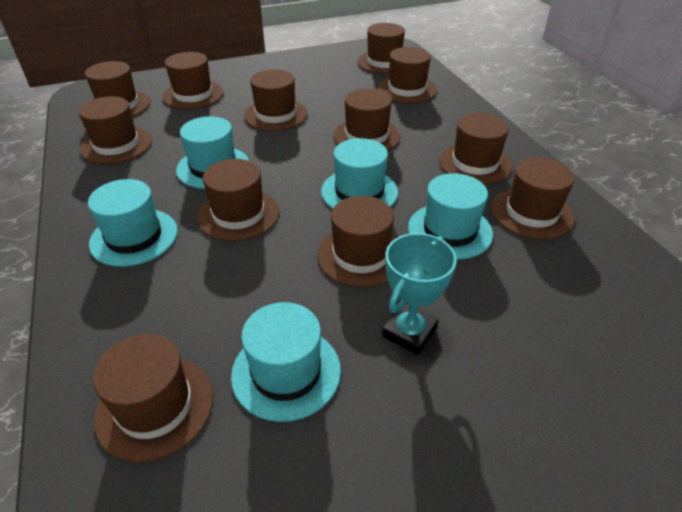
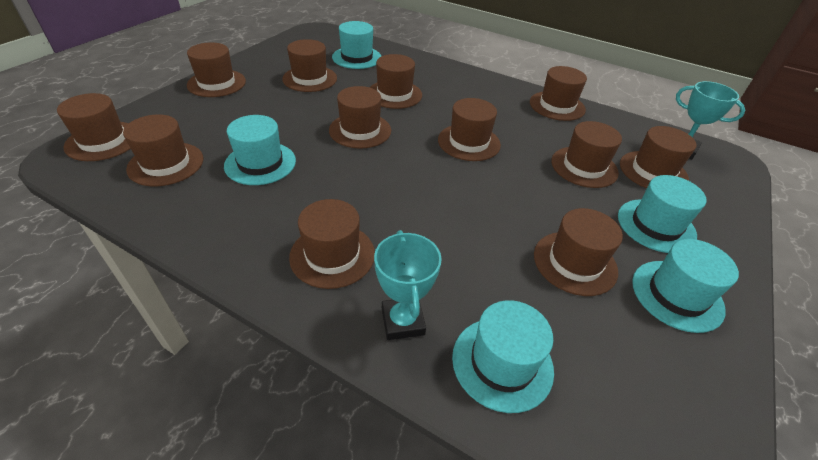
turquoise trophy: 1 -> 2

